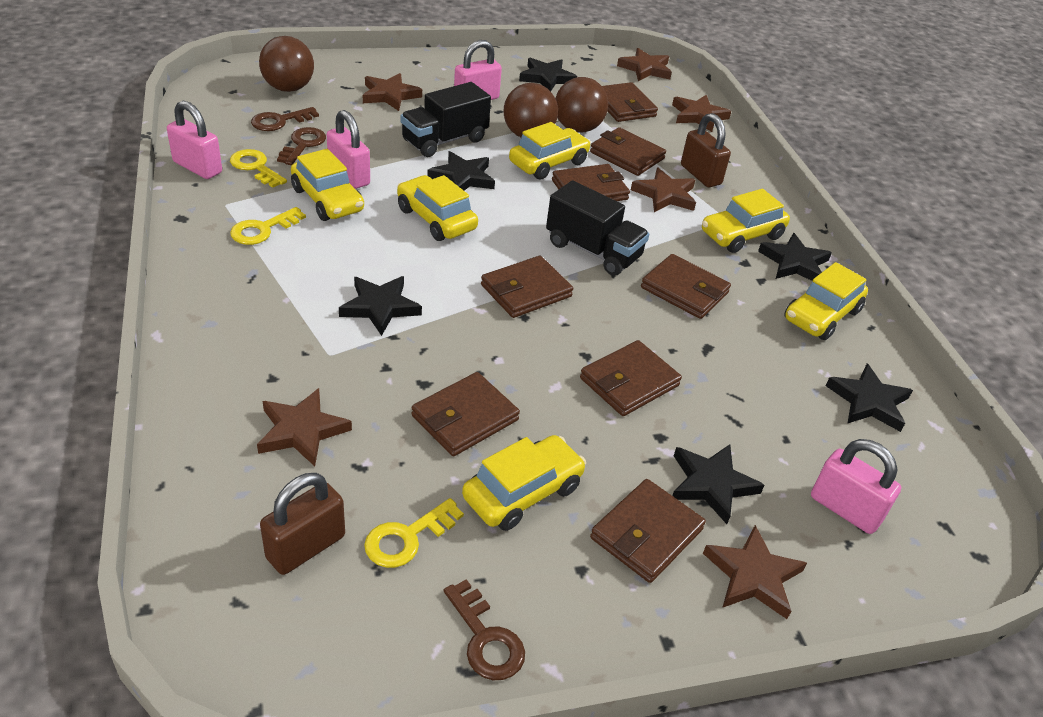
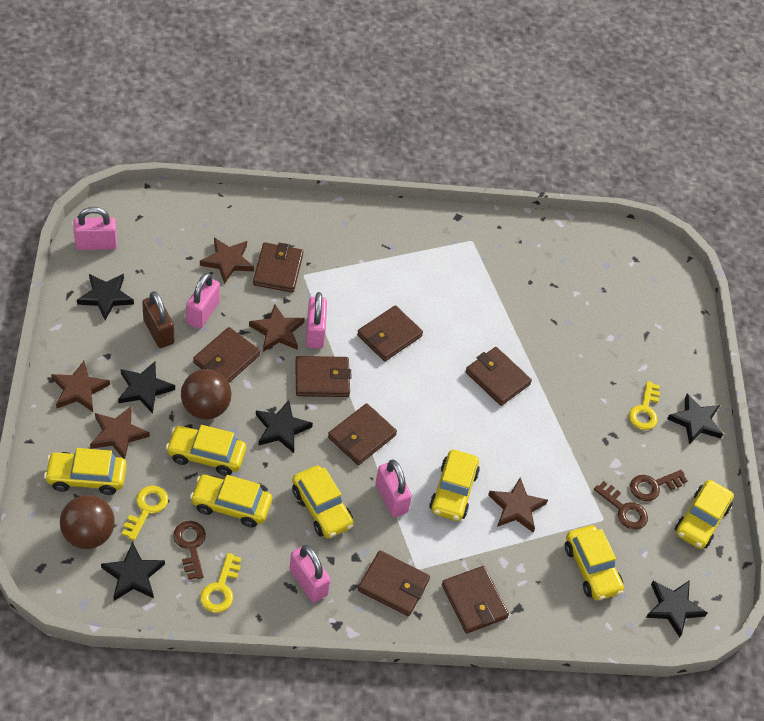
black truck: 2 -> 0
brown ball: 3 -> 2
brown padlock: 2 -> 1
brown star: 6 -> 5
pink padlock: 4 -> 5
yellow car: 6 -> 7

